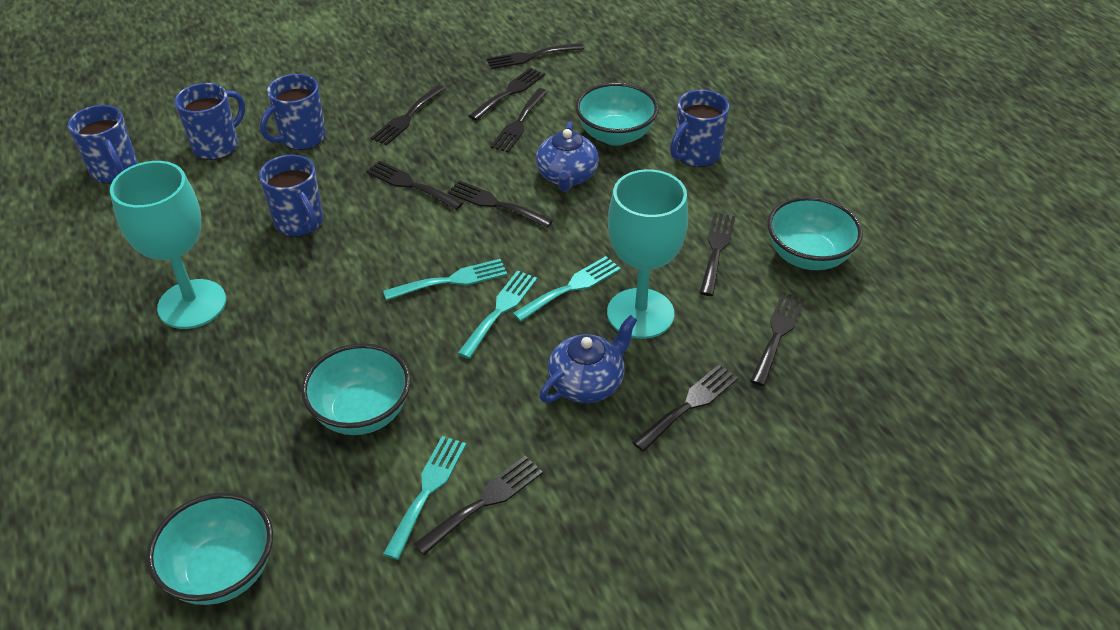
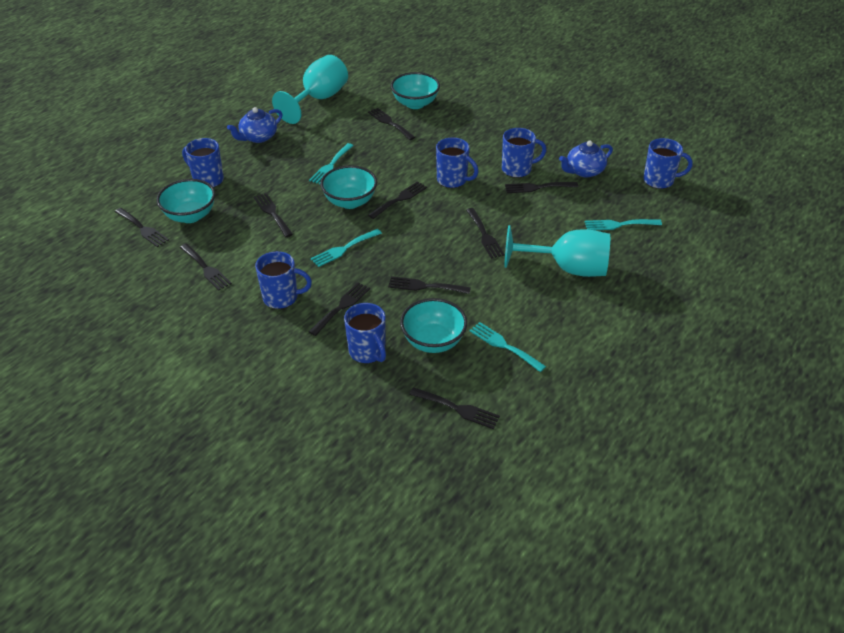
blue mug: 5 -> 6

